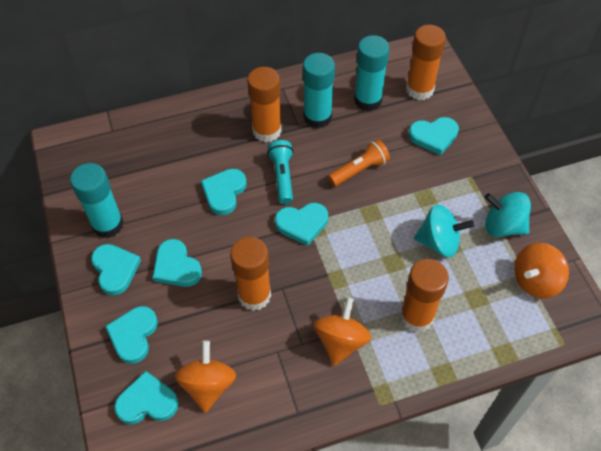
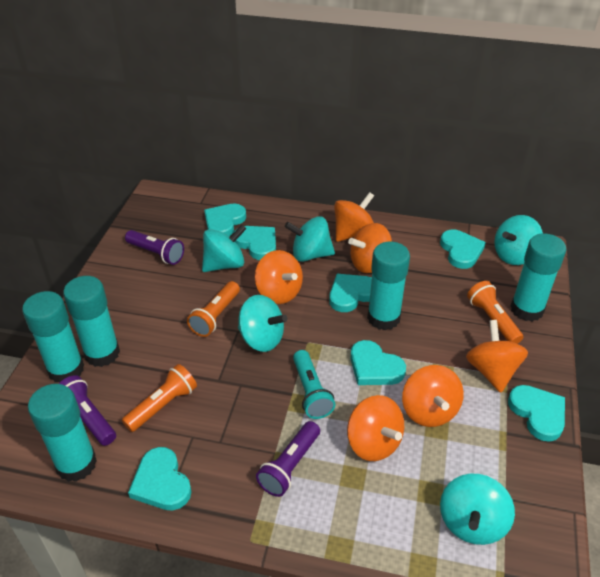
orange flashlight: 1 -> 3
orange glue stick: 4 -> 0
orange spinning top: 3 -> 6
purple flashlight: 0 -> 3
turquoise glue stick: 3 -> 5
turquoise spinning top: 2 -> 5

